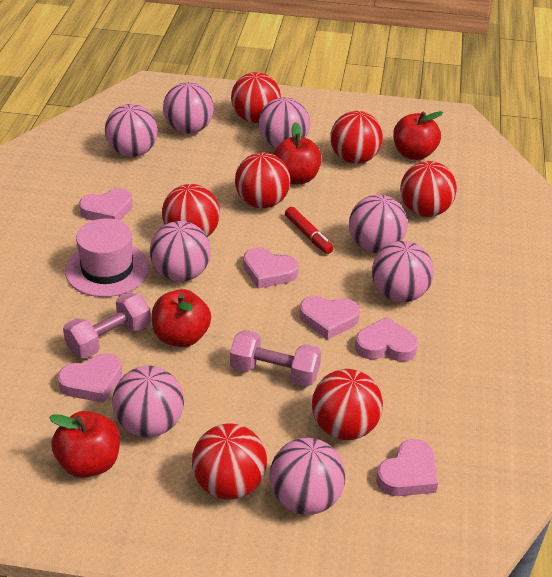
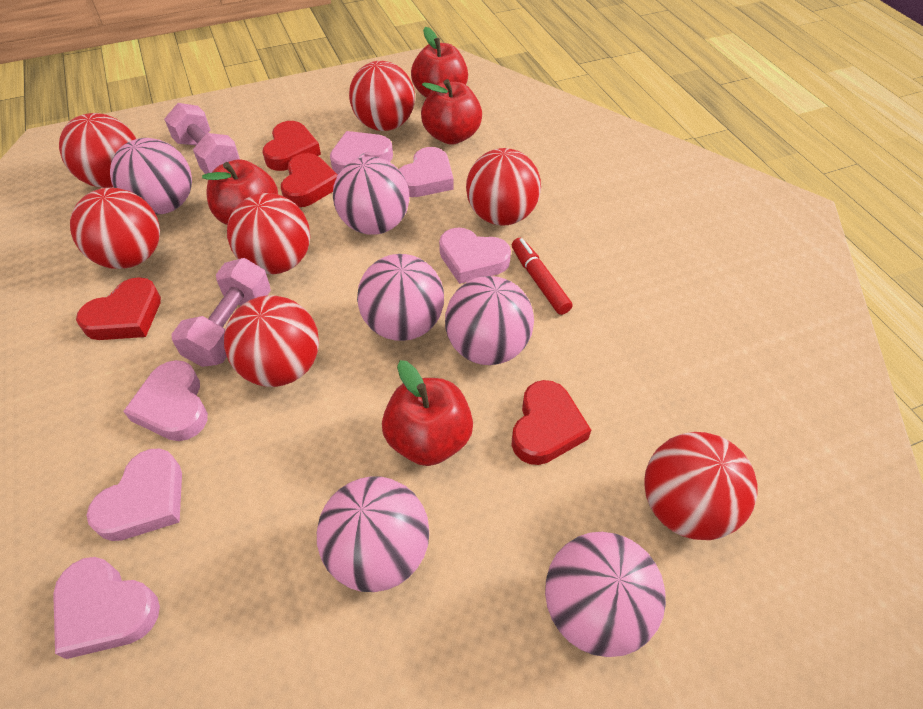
pink ball: 8 -> 6
pink hat: 1 -> 0
red heart: 0 -> 4

